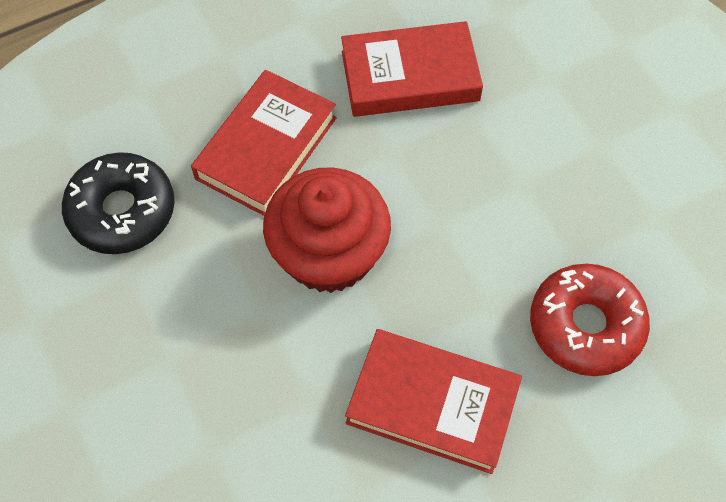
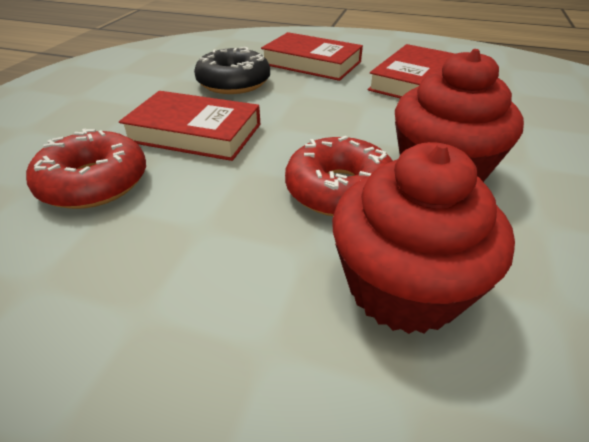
red cupcake: 1 -> 2
red donut: 1 -> 2

